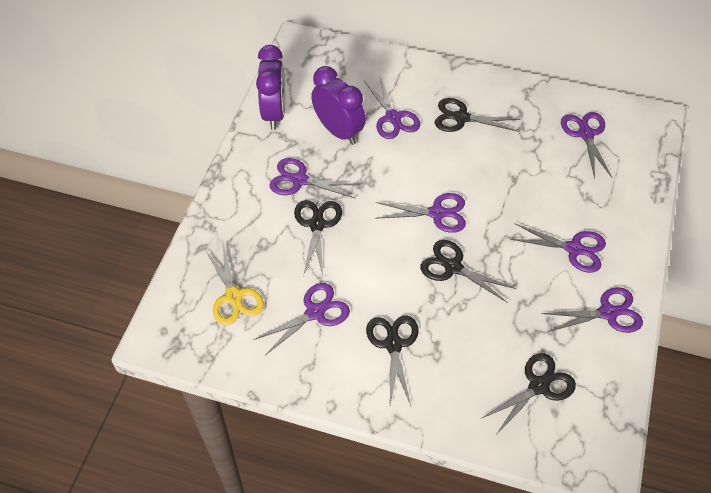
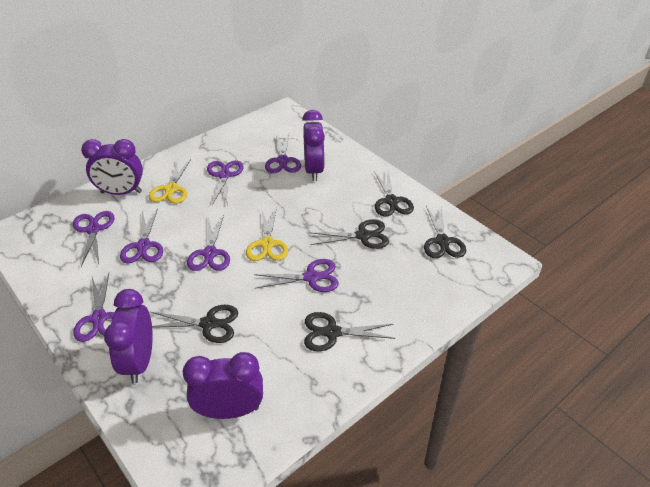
purple clock: 2 -> 4
yellow scissors: 1 -> 2

